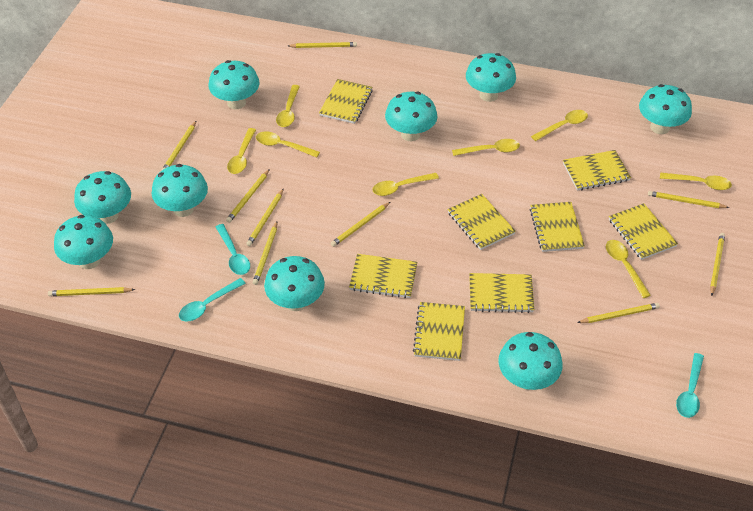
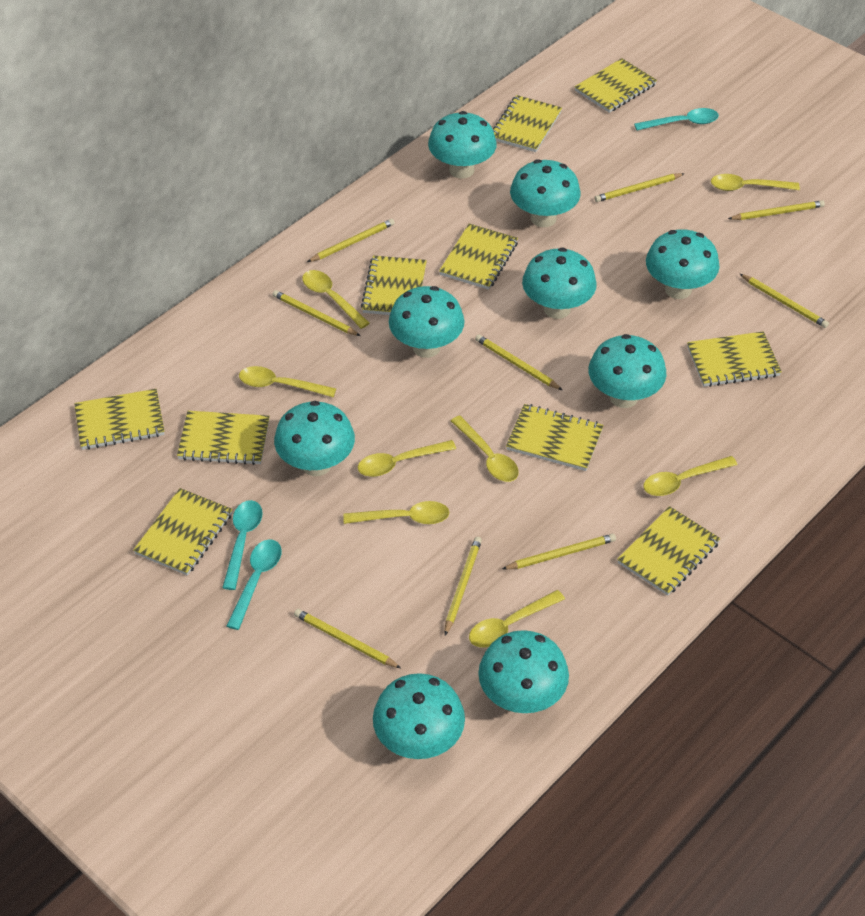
yellow notebook: 8 -> 10
yellow pencil: 10 -> 9

